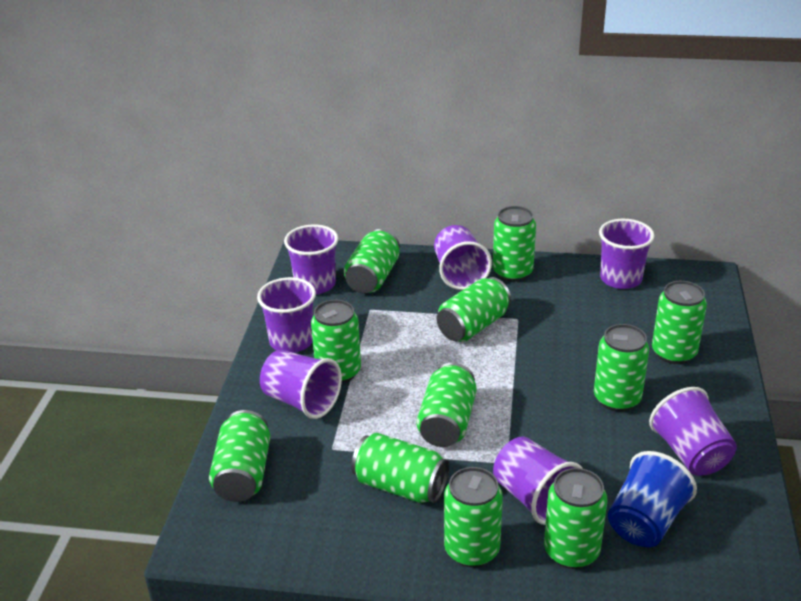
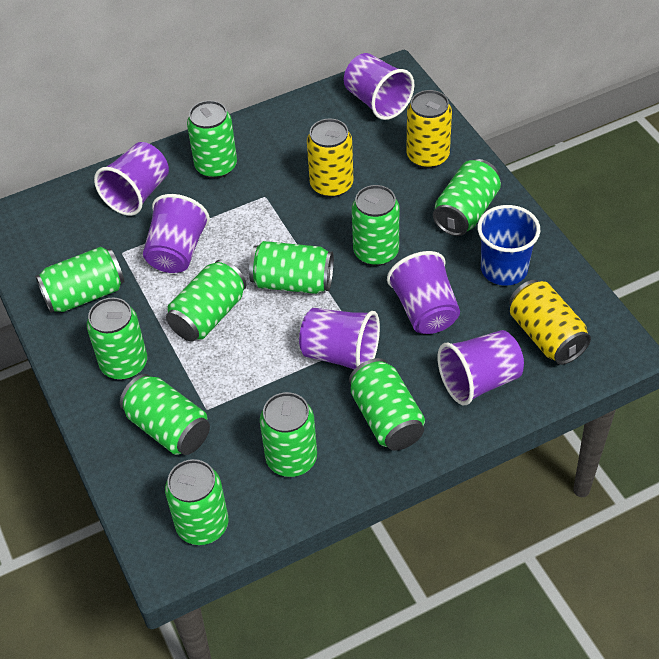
purple cup: 7 -> 6
yellow can: 0 -> 3

